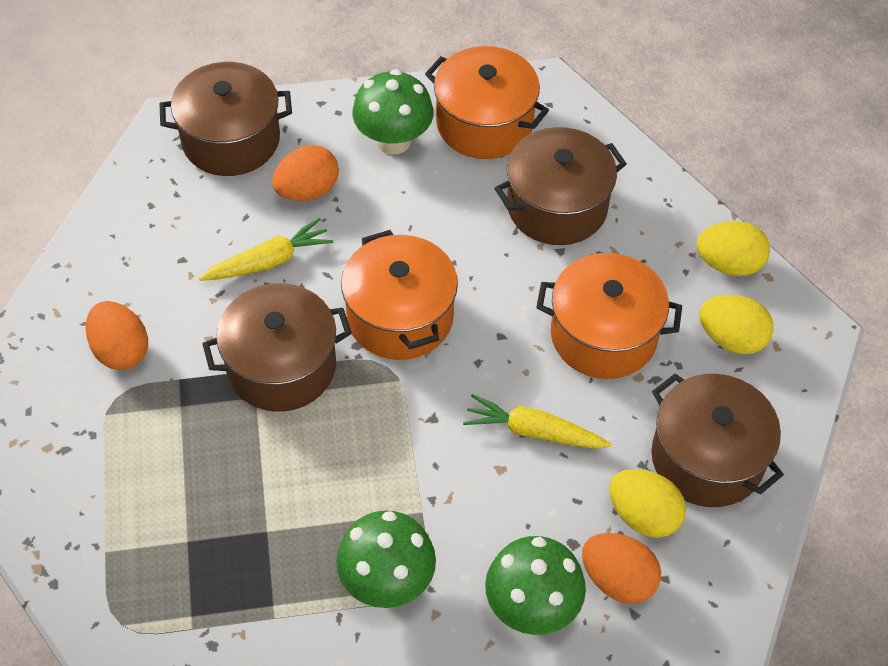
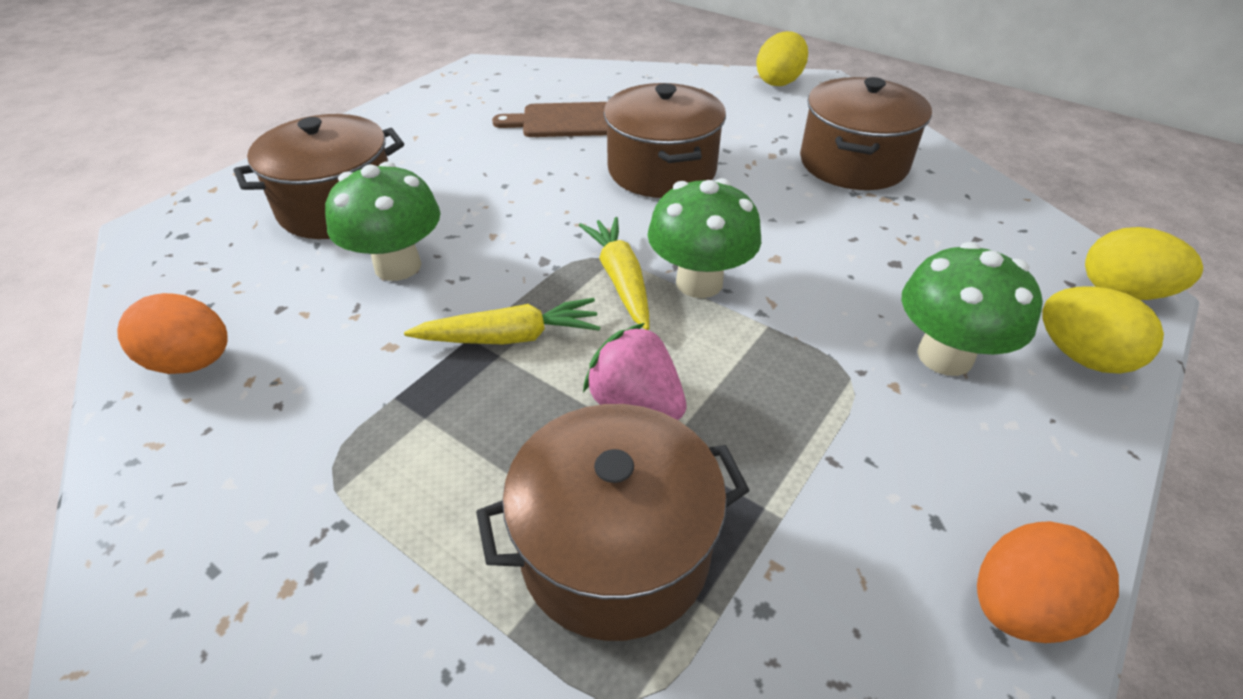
brown cutting board: 0 -> 1
orange egg: 3 -> 2
orange pot: 3 -> 0
pink strawberry: 0 -> 1

